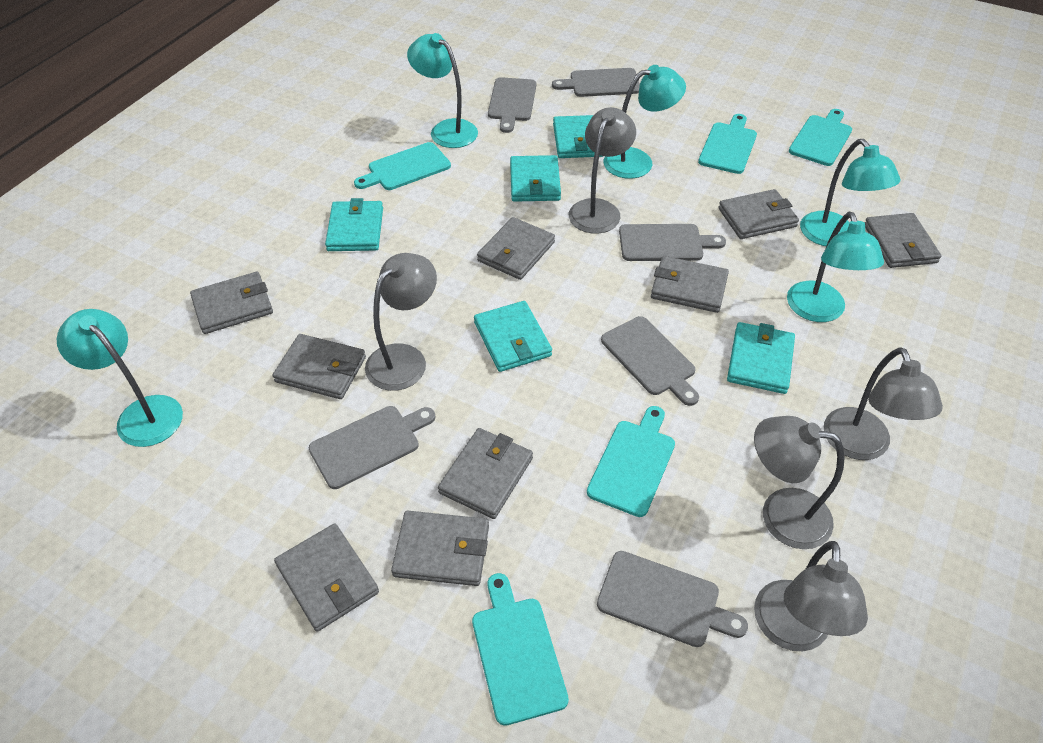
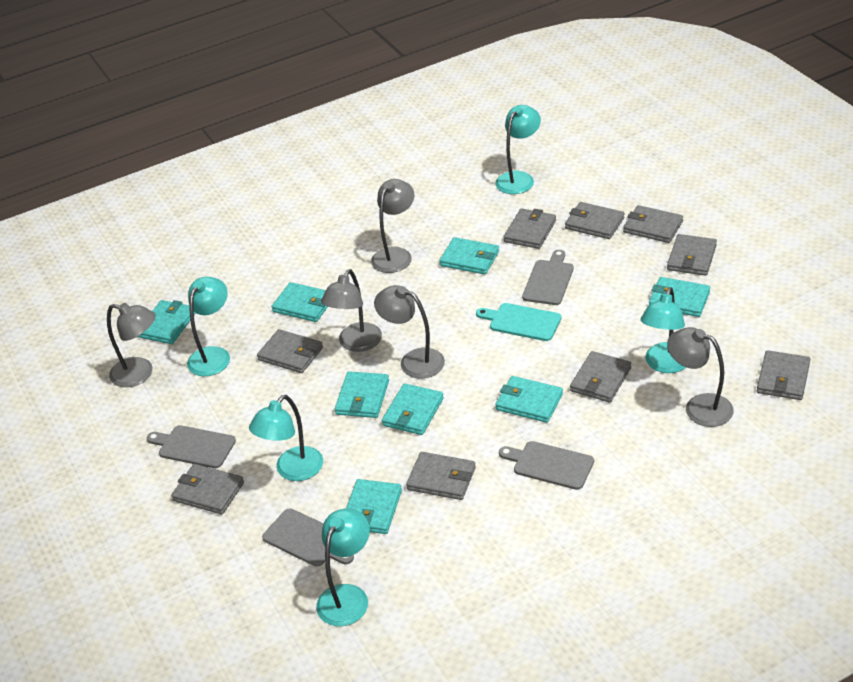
grey cutting board: 6 -> 4
turquoise cutting board: 5 -> 1
turquoise wallet: 5 -> 8

